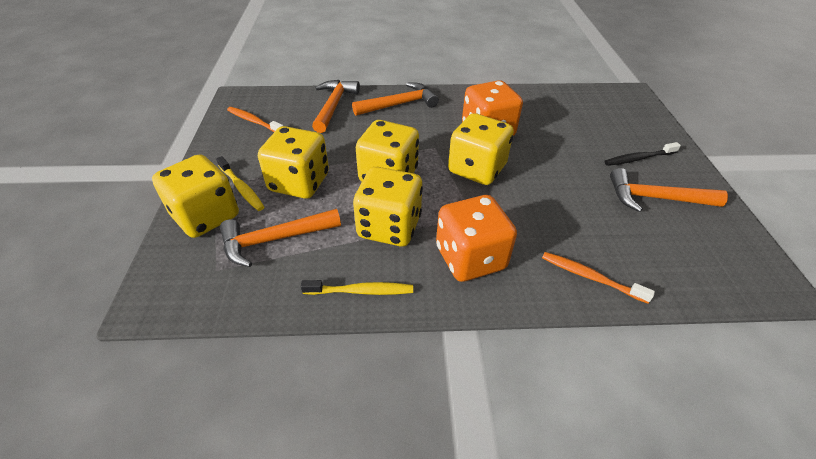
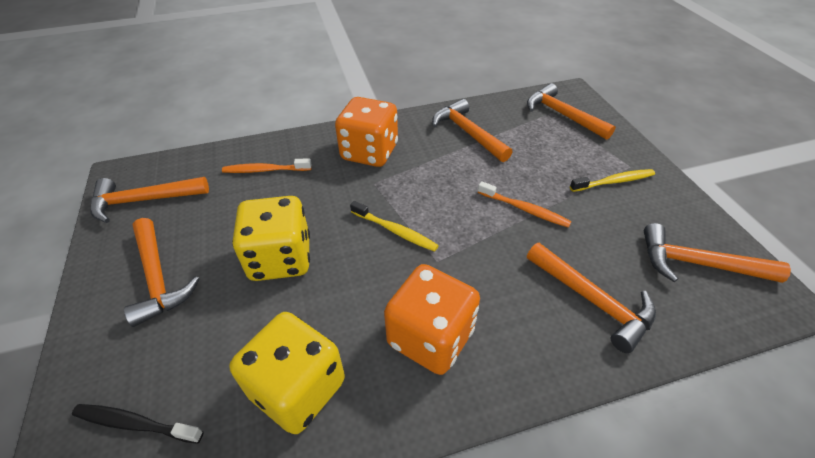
orange hammer: 4 -> 6
yellow dice: 5 -> 2

